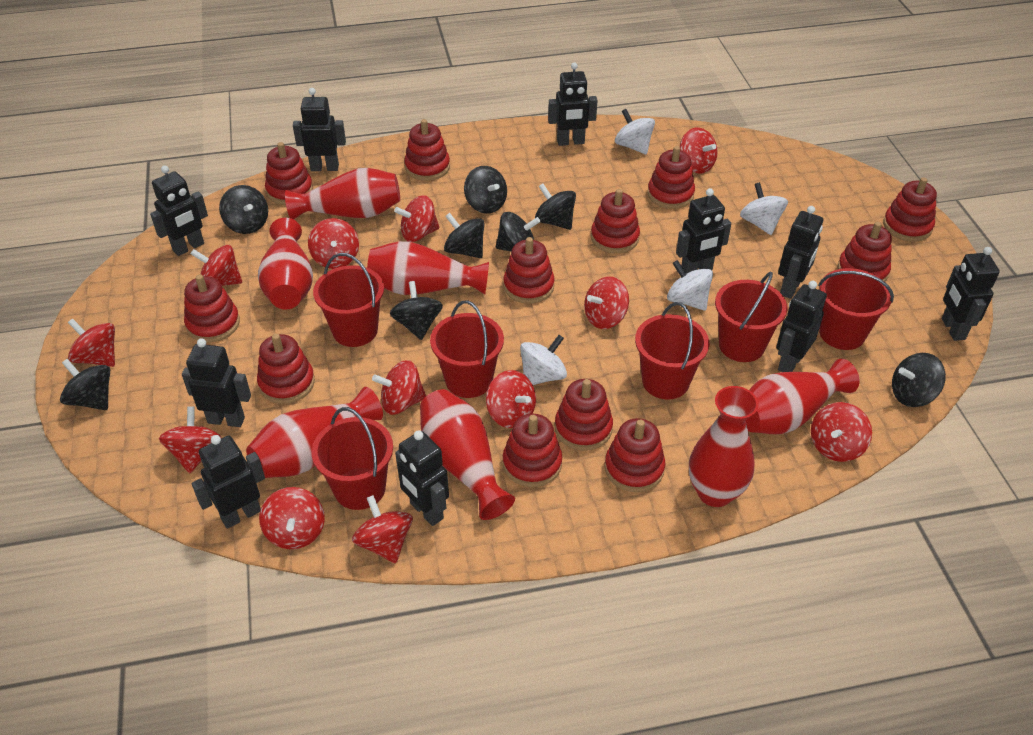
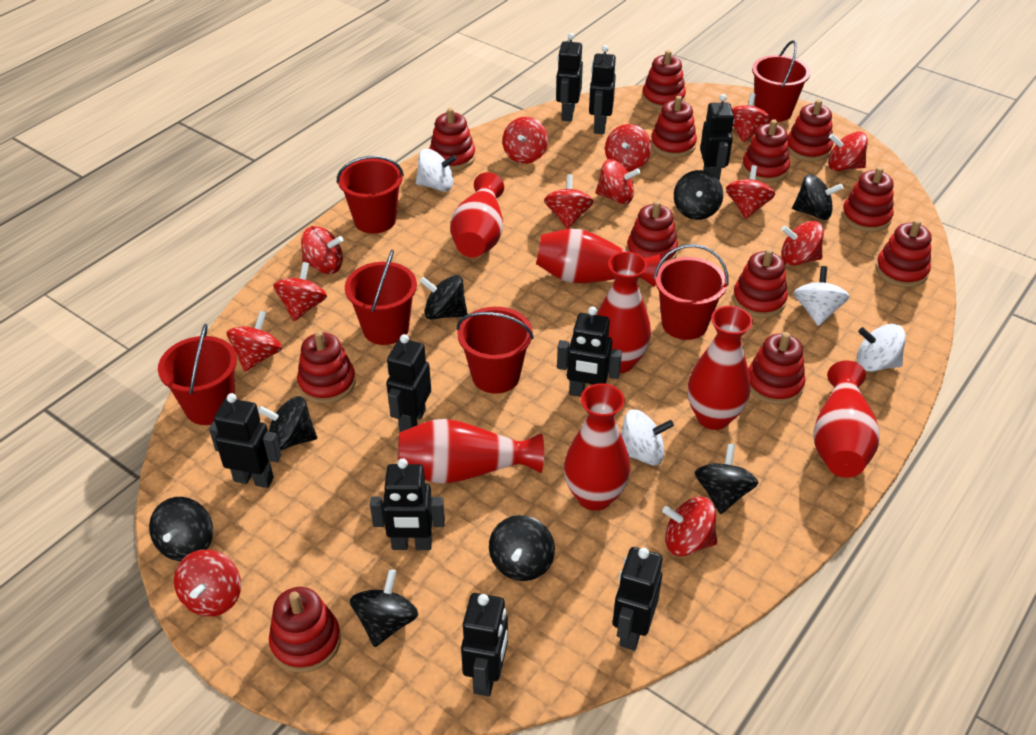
black robot: 10 -> 9
red spinning top: 12 -> 13

